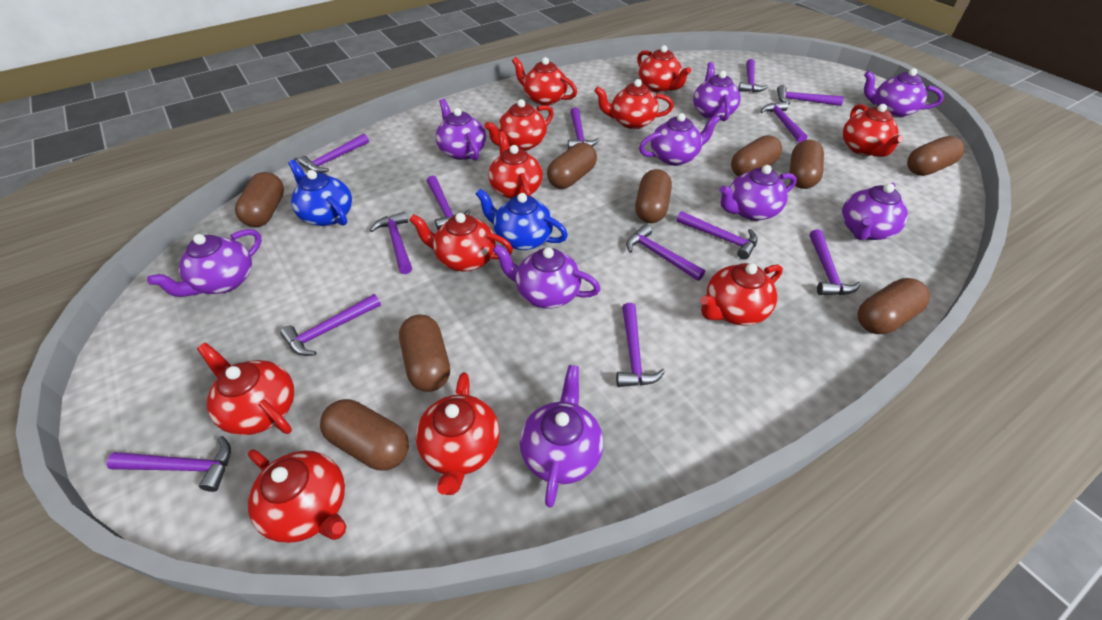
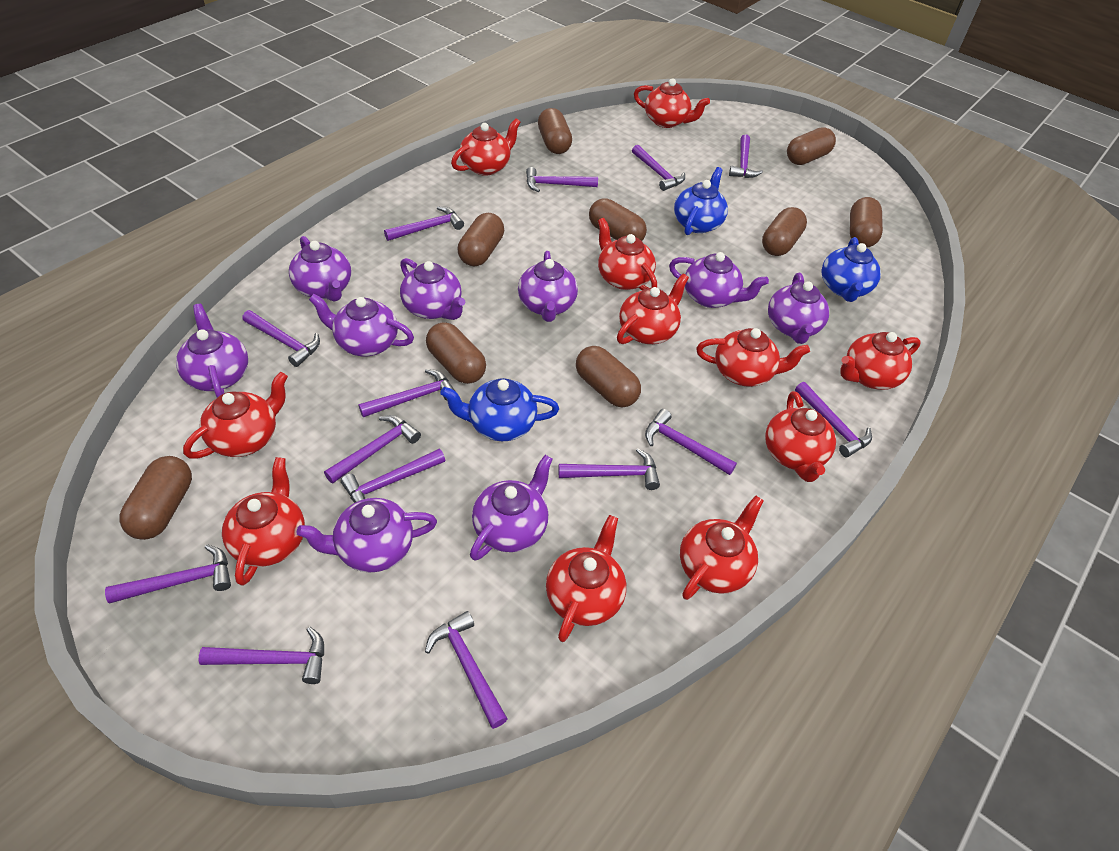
blue teapot: 2 -> 3
purple hammer: 13 -> 14

